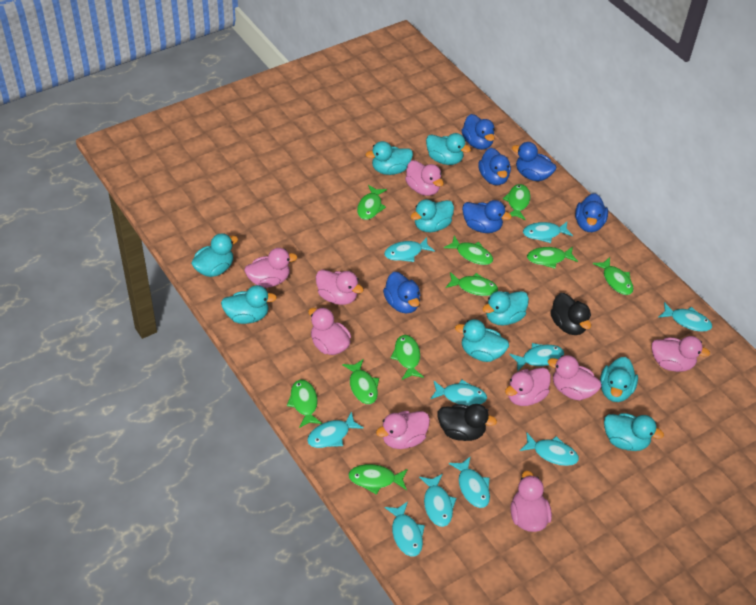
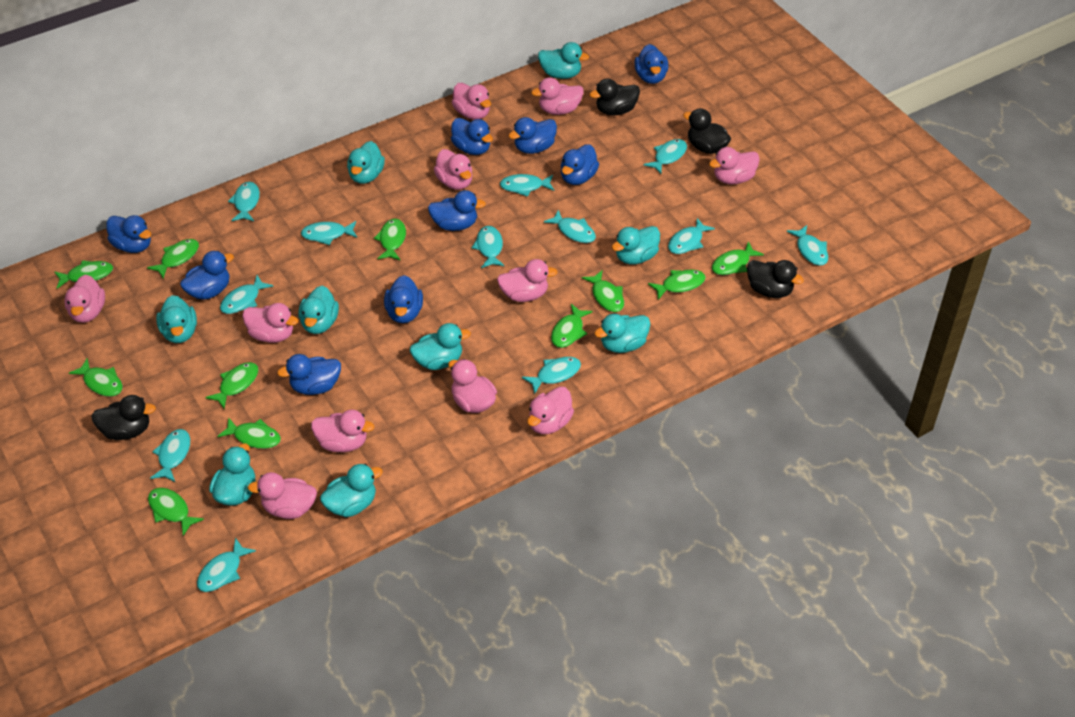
black duck: 2 -> 4
blue duck: 6 -> 9
green fish: 10 -> 11
pink duck: 9 -> 11
turquoise fish: 10 -> 12

